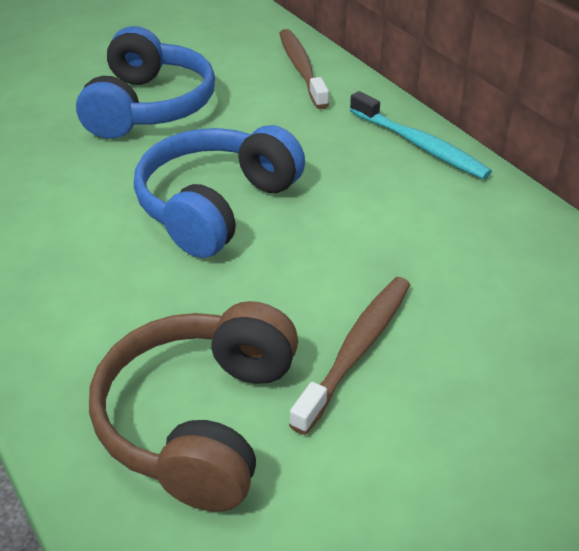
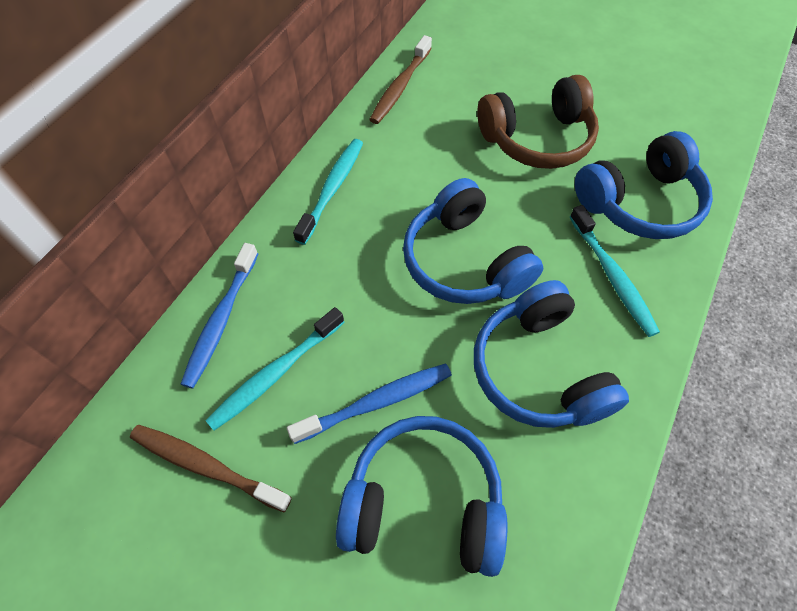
blue headphones: 2 -> 4
blue toothbrush: 0 -> 2
turquoise toothbrush: 1 -> 3

